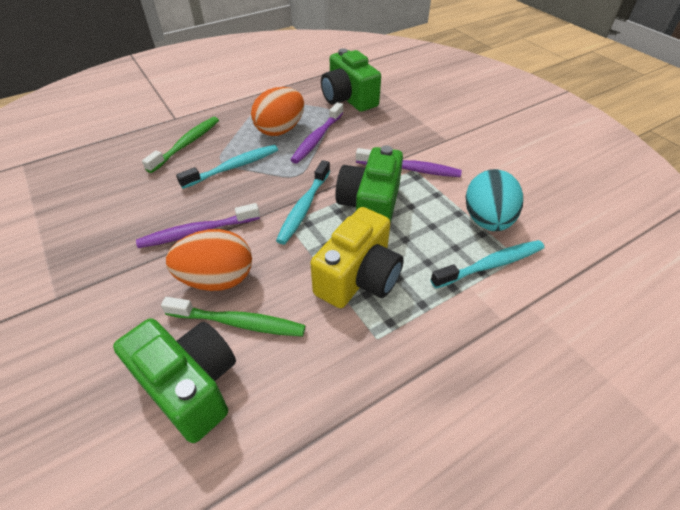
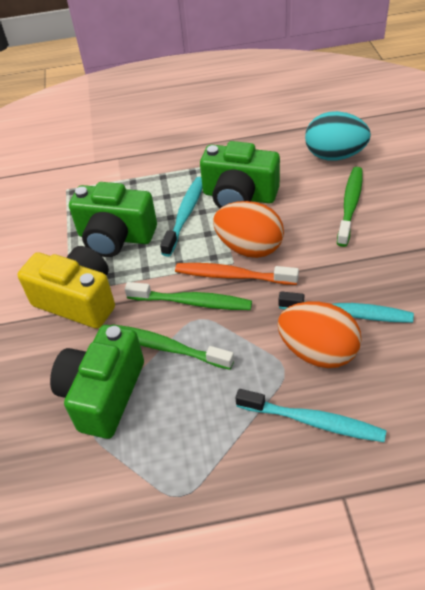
green toothbrush: 2 -> 3
orange toothbrush: 0 -> 1
purple toothbrush: 3 -> 0

